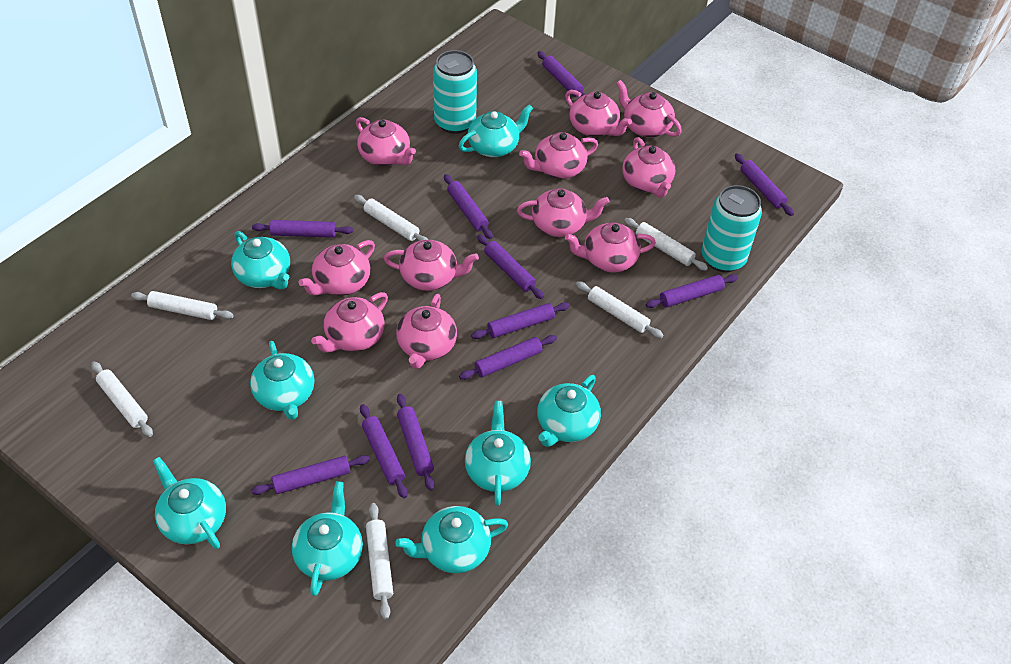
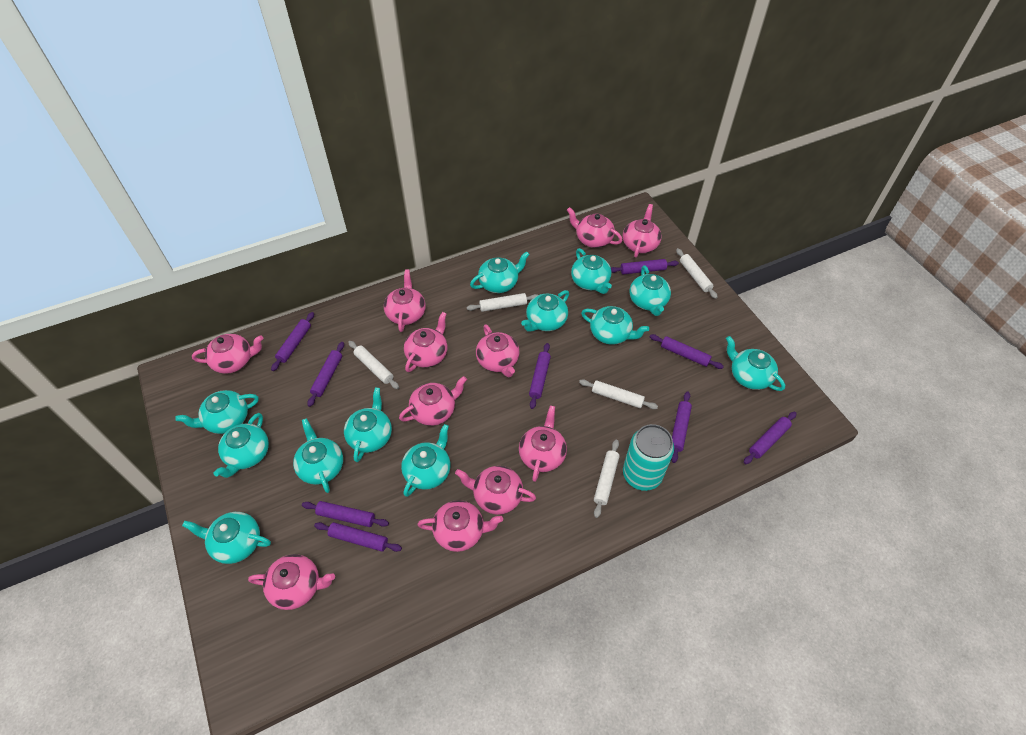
purple rolling pin: 11 -> 9
turquoise can: 2 -> 1
turquoise teapot: 8 -> 12
white rolling pin: 6 -> 5

